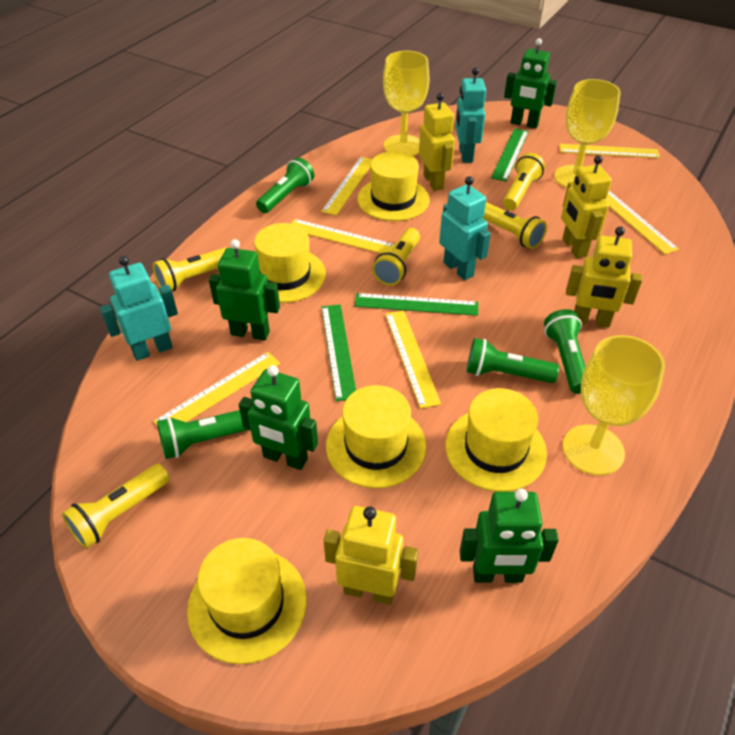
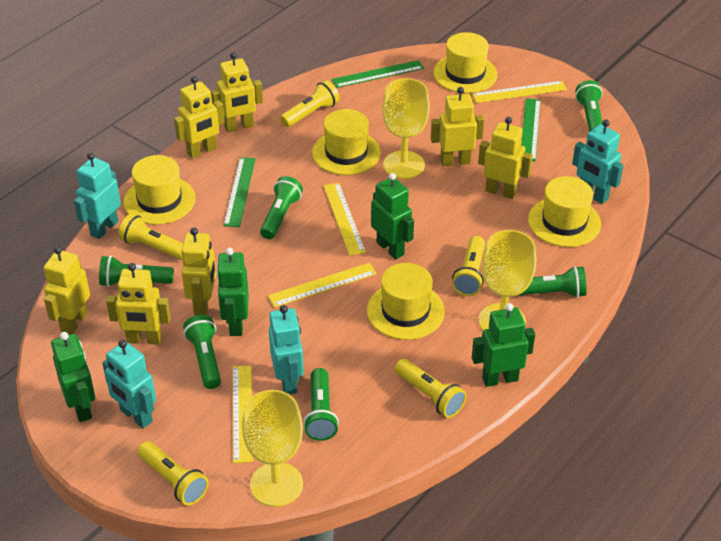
green flashlight: 4 -> 6
turquoise robot: 3 -> 4
yellow robot: 4 -> 7
yellow ruler: 6 -> 4

